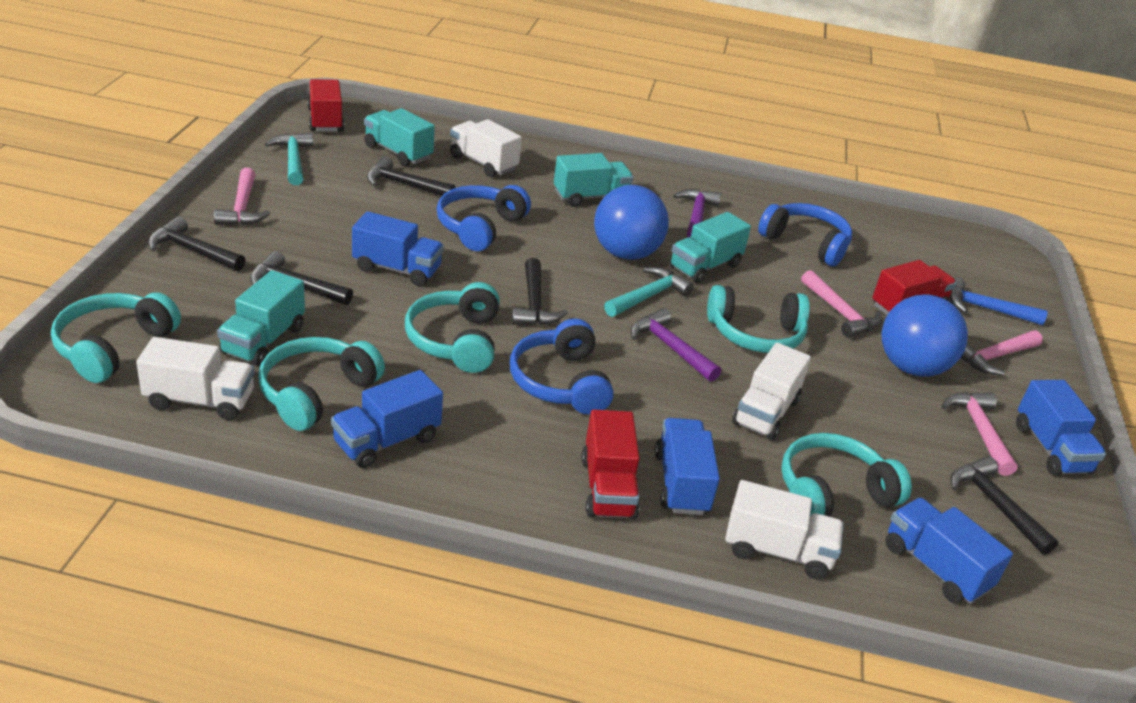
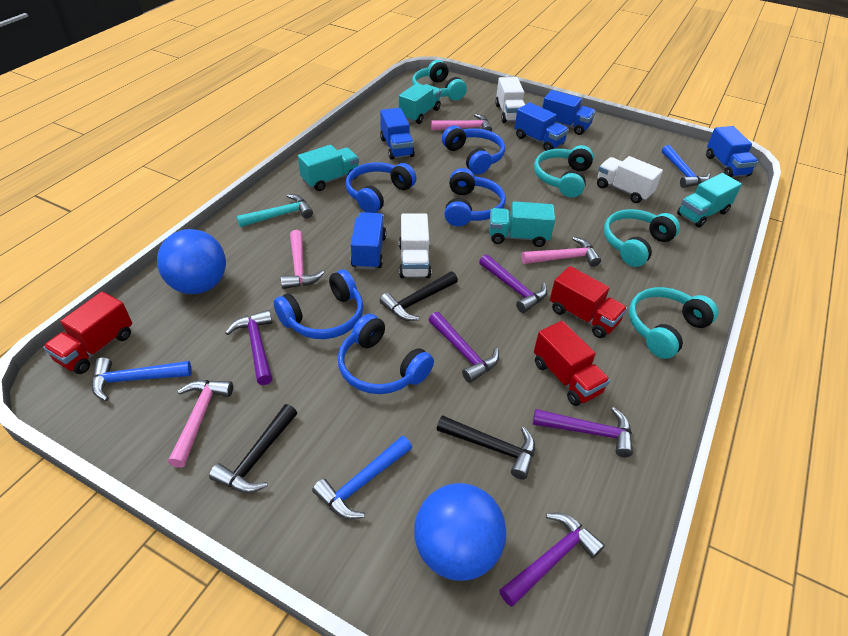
black hammer: 5 -> 3
blue hammer: 1 -> 3
blue headphones: 3 -> 5
purple hammer: 2 -> 5
turquoise hammer: 2 -> 1
turquoise headphones: 5 -> 4
white truck: 4 -> 3

